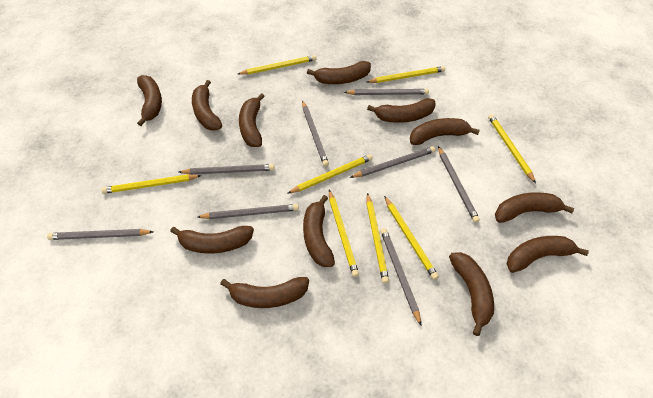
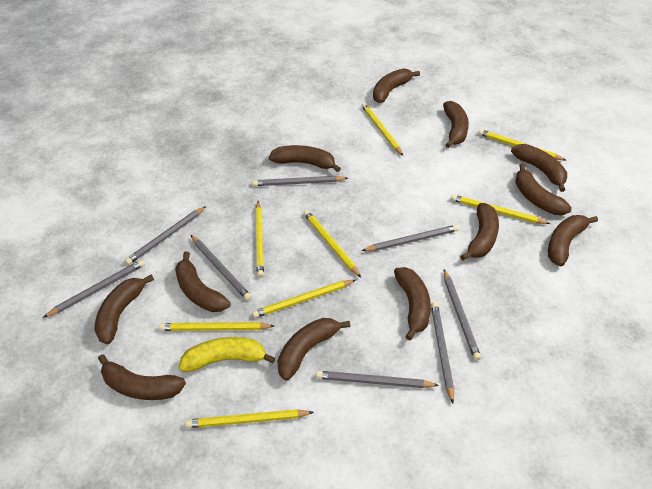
yellow banana: 0 -> 1

